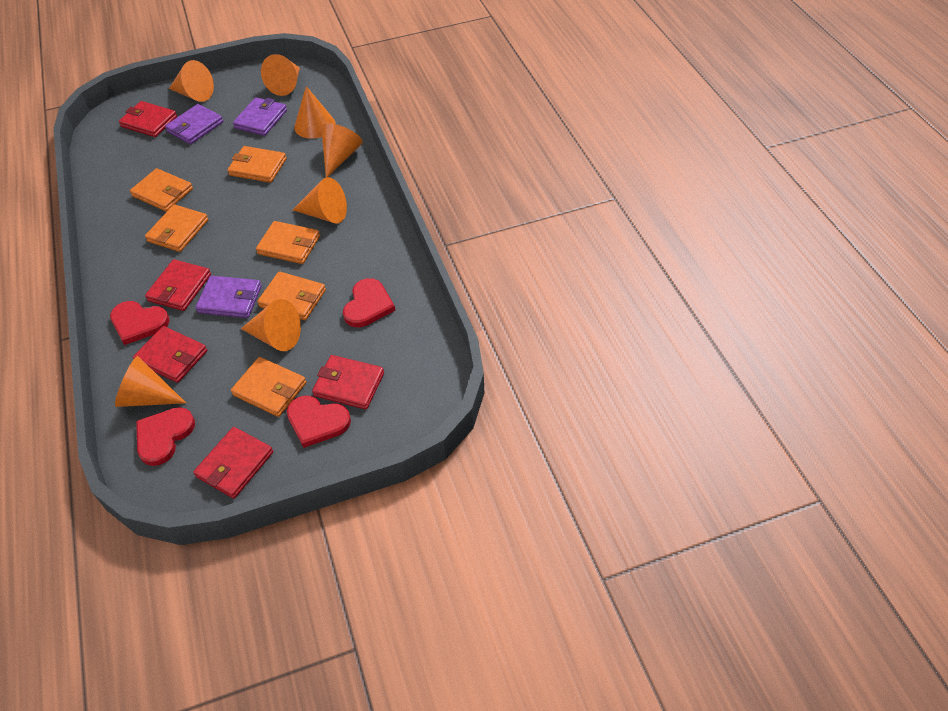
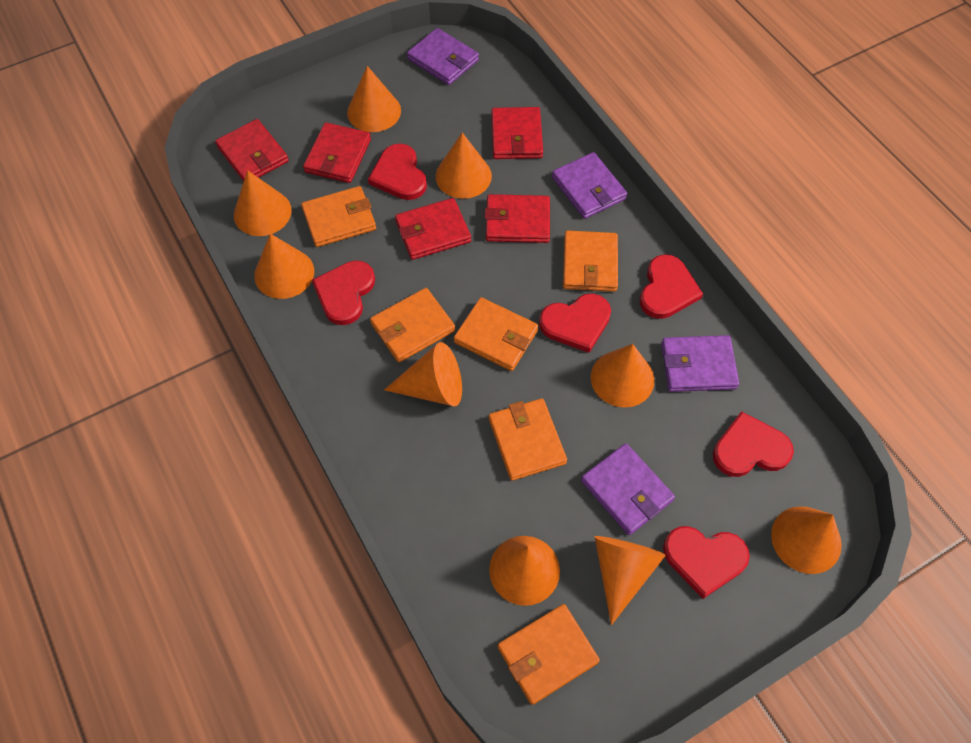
orange cone: 7 -> 9
purple wallet: 3 -> 4
red heart: 4 -> 6

